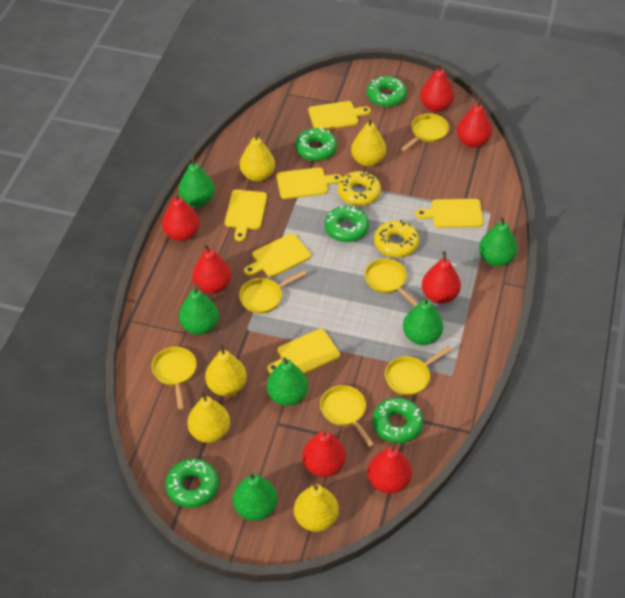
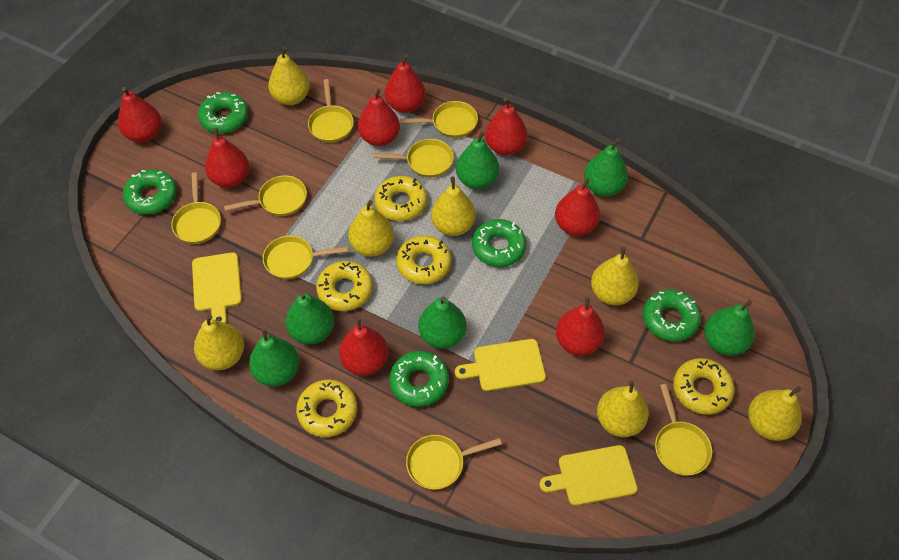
red pear: 7 -> 8
yellow cutting board: 6 -> 3
yellow donut: 2 -> 5
yellow pan: 6 -> 8
yellow pear: 5 -> 7

